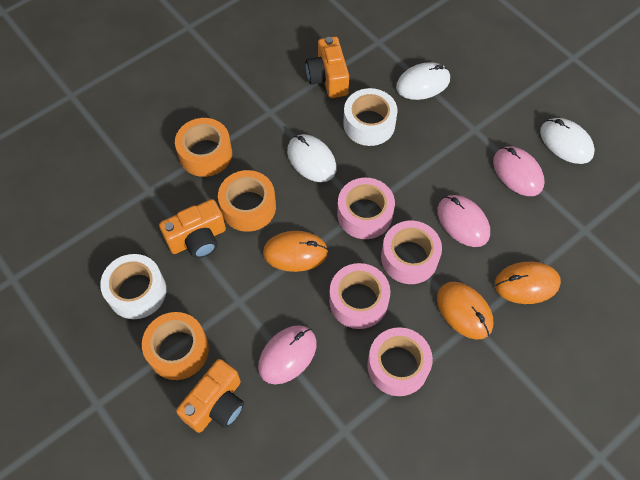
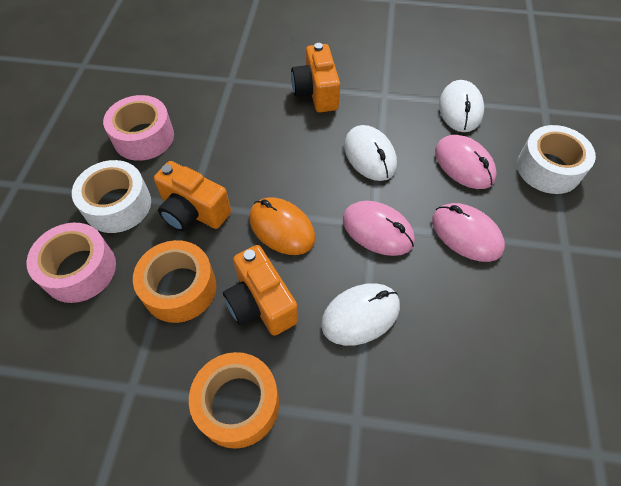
orange mouse: 3 -> 1
orange tape: 3 -> 2
pink tape: 4 -> 2

